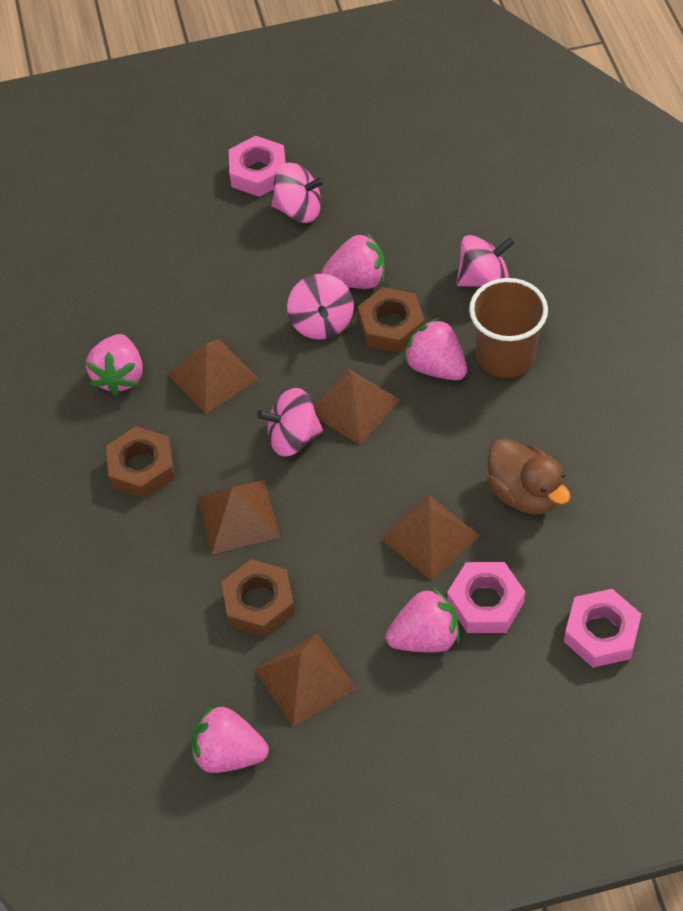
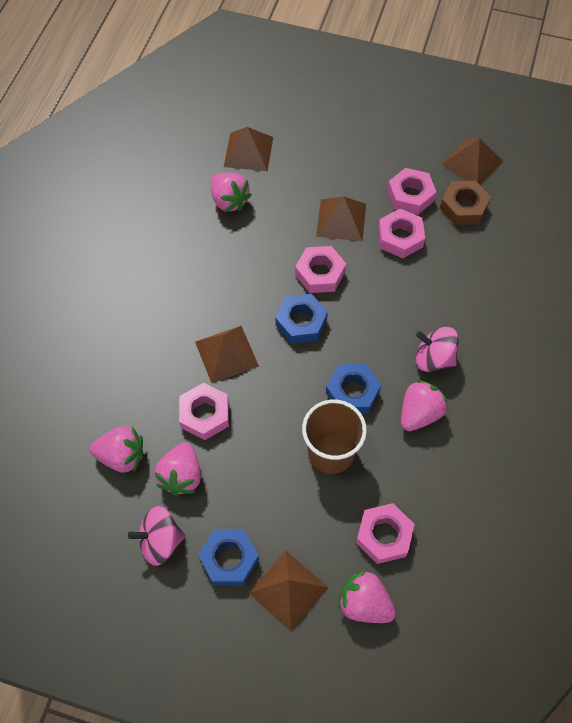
blue nut: 0 -> 3
brown duck: 1 -> 0
brown nut: 3 -> 1
pink nut: 3 -> 5
pink spinning top: 4 -> 2

